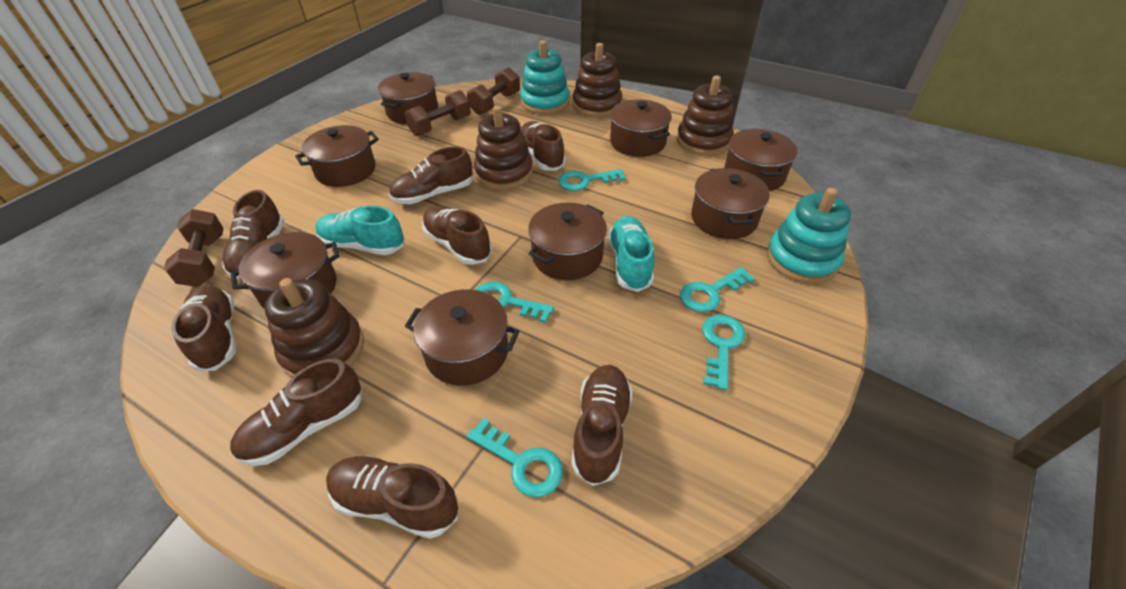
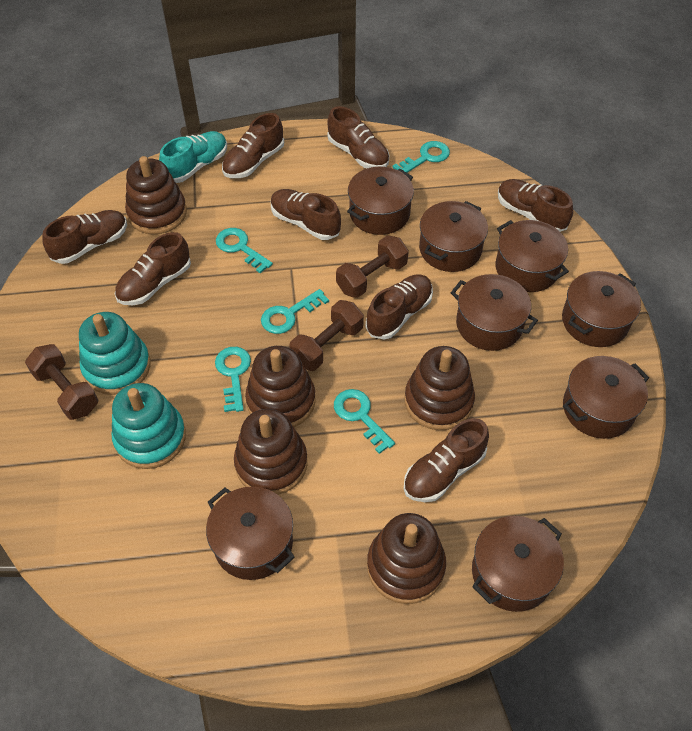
brown stacking toy: 4 -> 5
turquoise shoe: 2 -> 1

